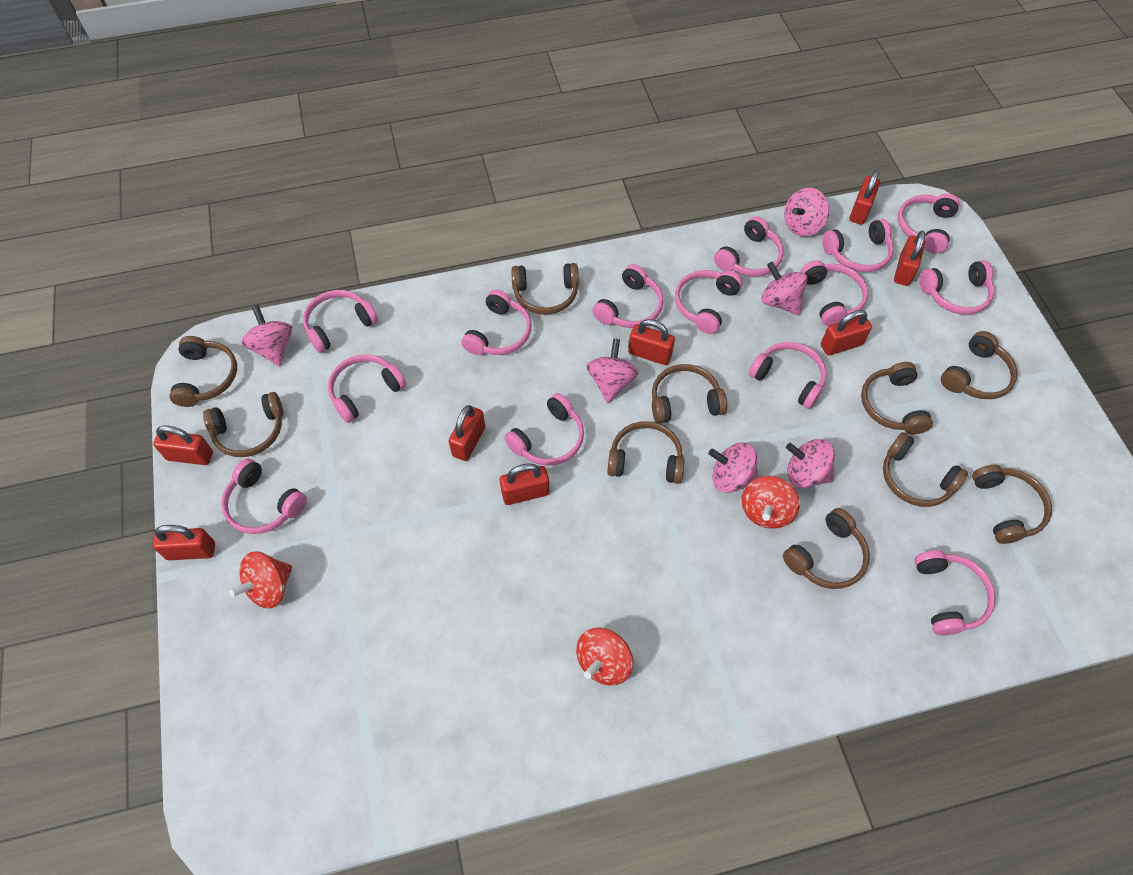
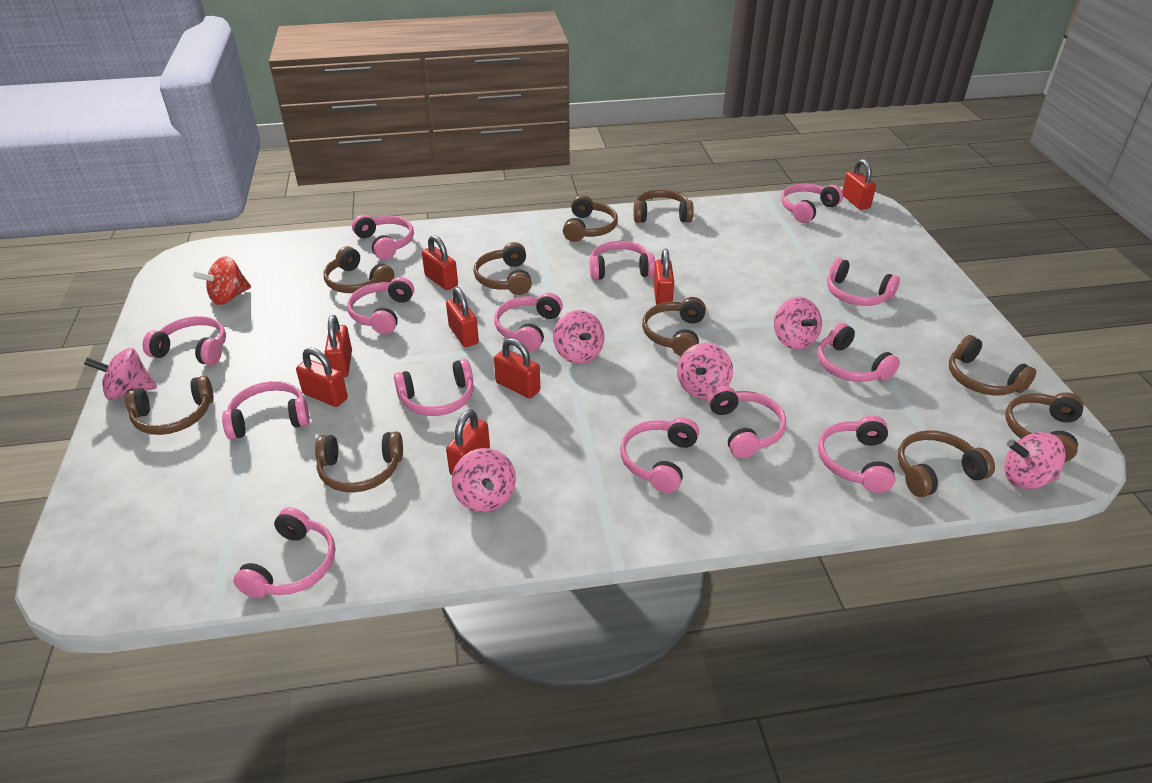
red spinning top: 3 -> 1

